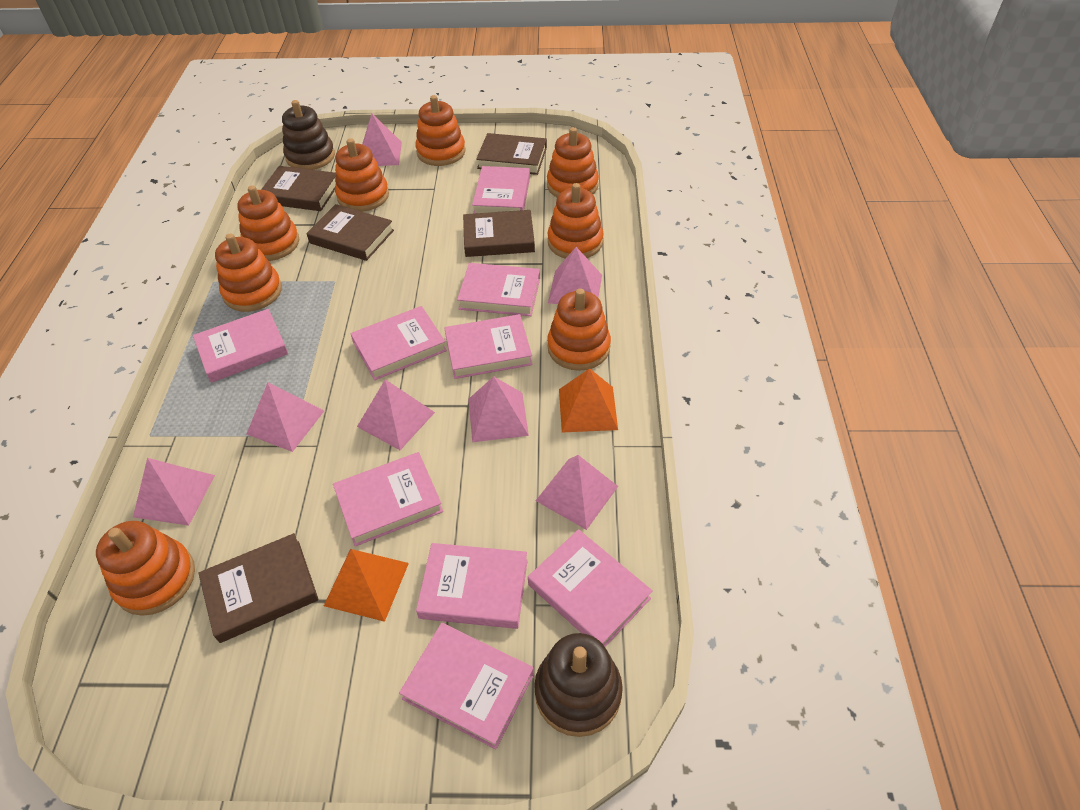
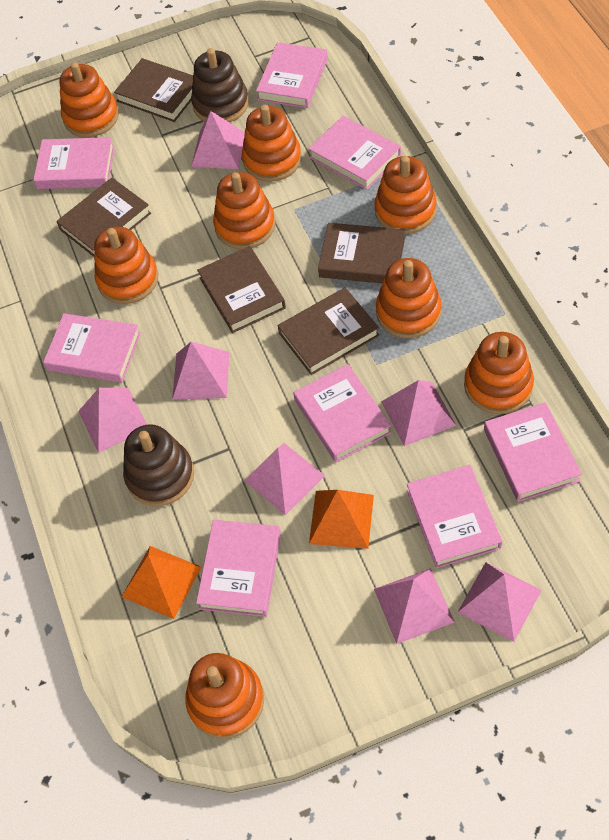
pink book: 9 -> 8

